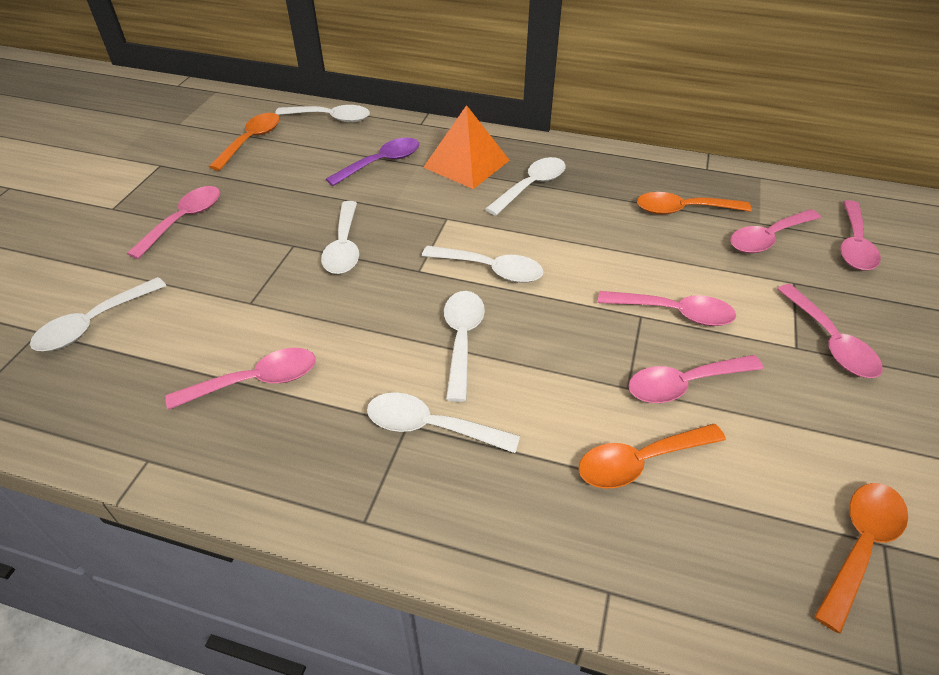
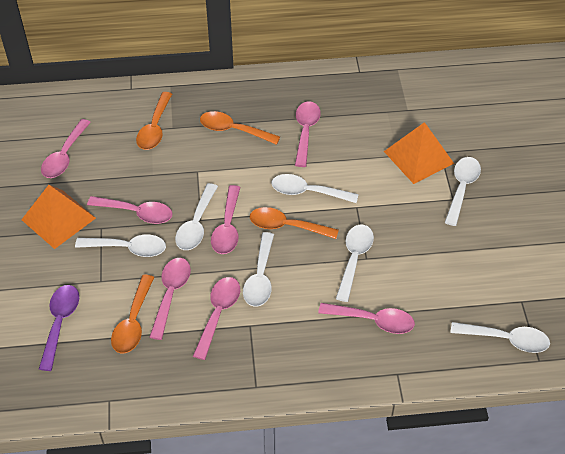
orange pyramid: 1 -> 2

